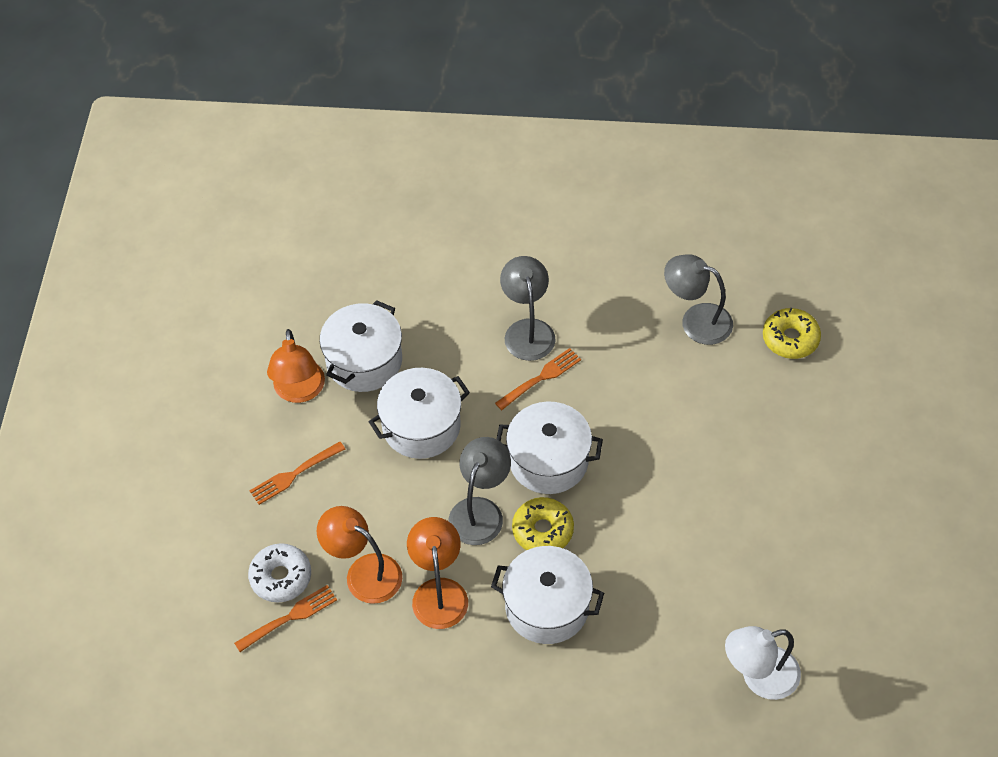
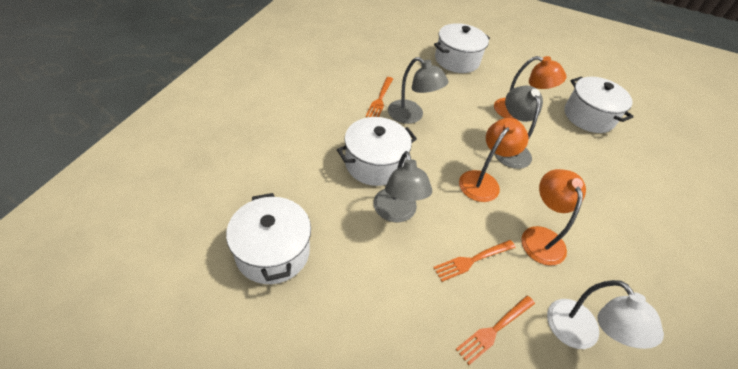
white donut: 1 -> 0
yellow donut: 2 -> 0

